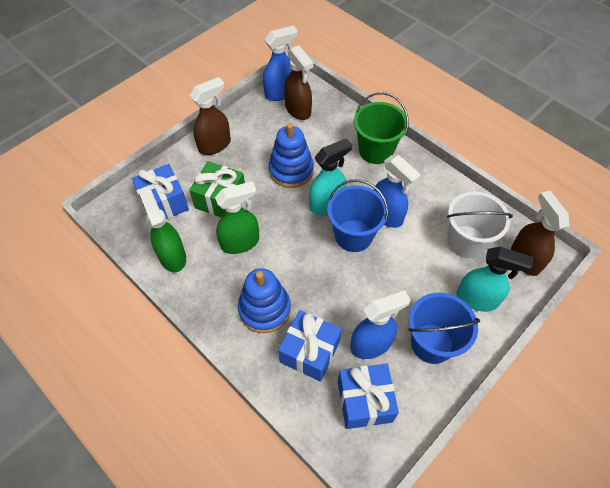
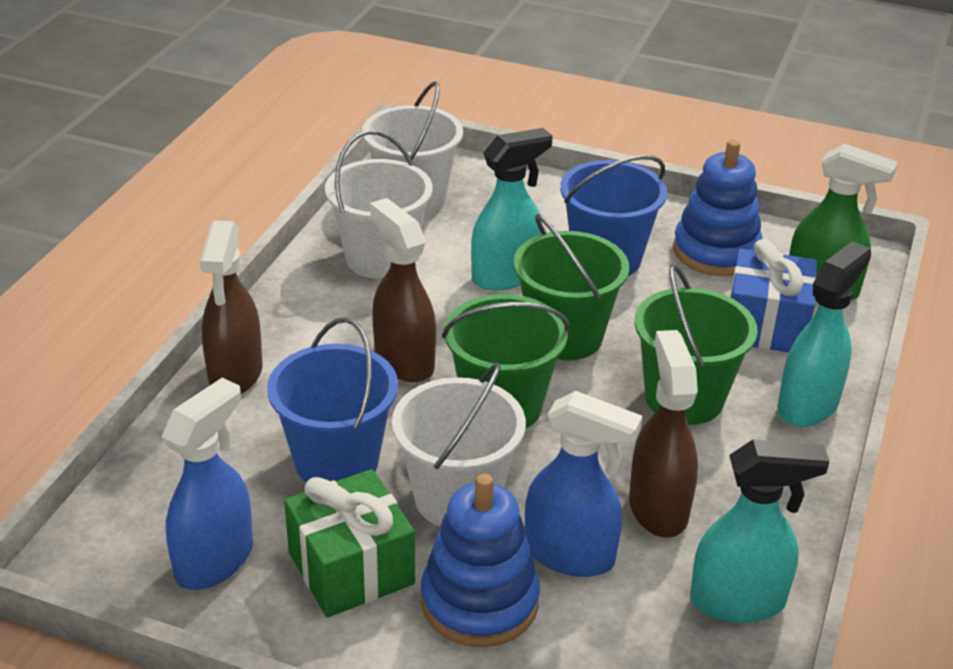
blue gift: 3 -> 1
blue spray bottle: 3 -> 2
green bucket: 1 -> 3
green spray bottle: 2 -> 1
turquoise spray bottle: 2 -> 3
white bucket: 1 -> 3

